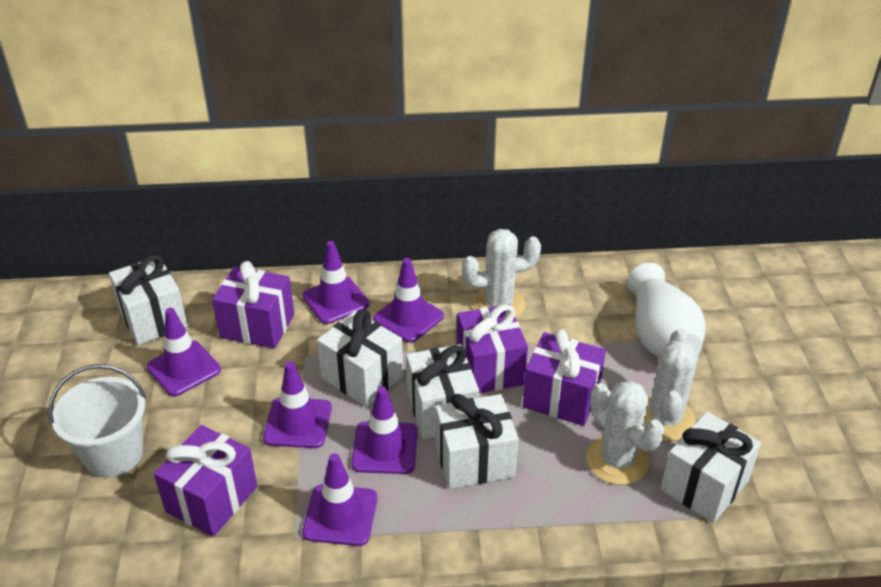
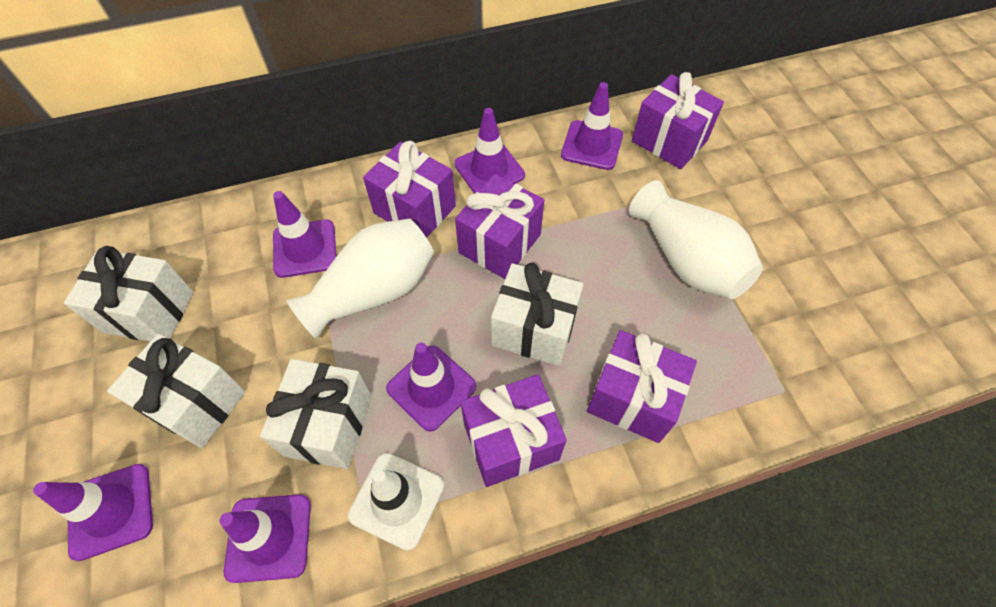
purple gift: 4 -> 5
white bucket: 1 -> 0
white cactus: 3 -> 0
white gift: 5 -> 4
white traffic cone: 0 -> 1
white vase: 1 -> 2

